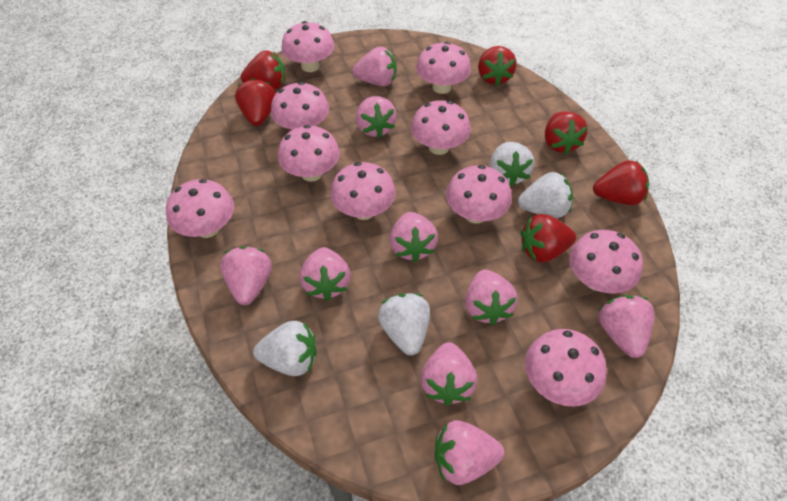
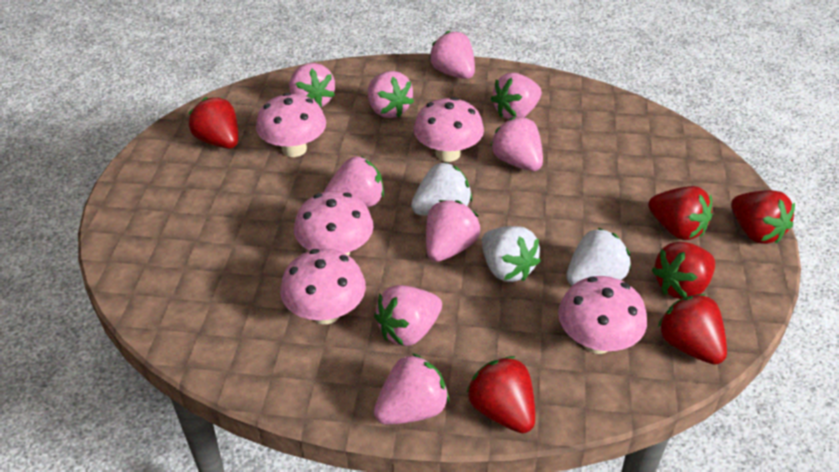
pink mushroom: 10 -> 5
white strawberry: 4 -> 3

